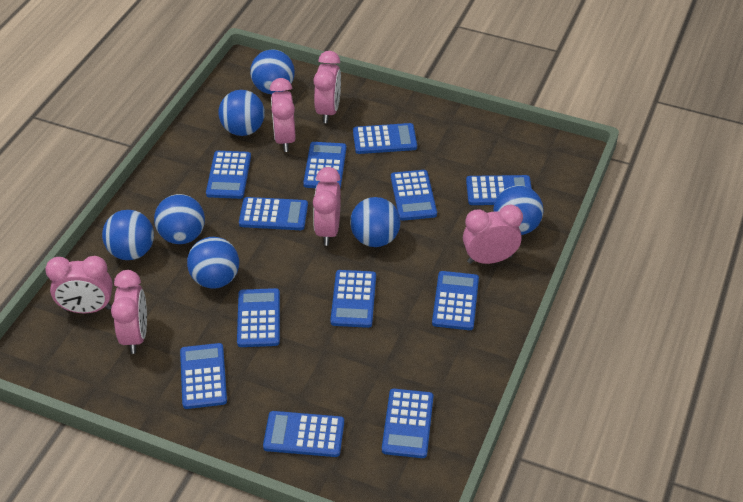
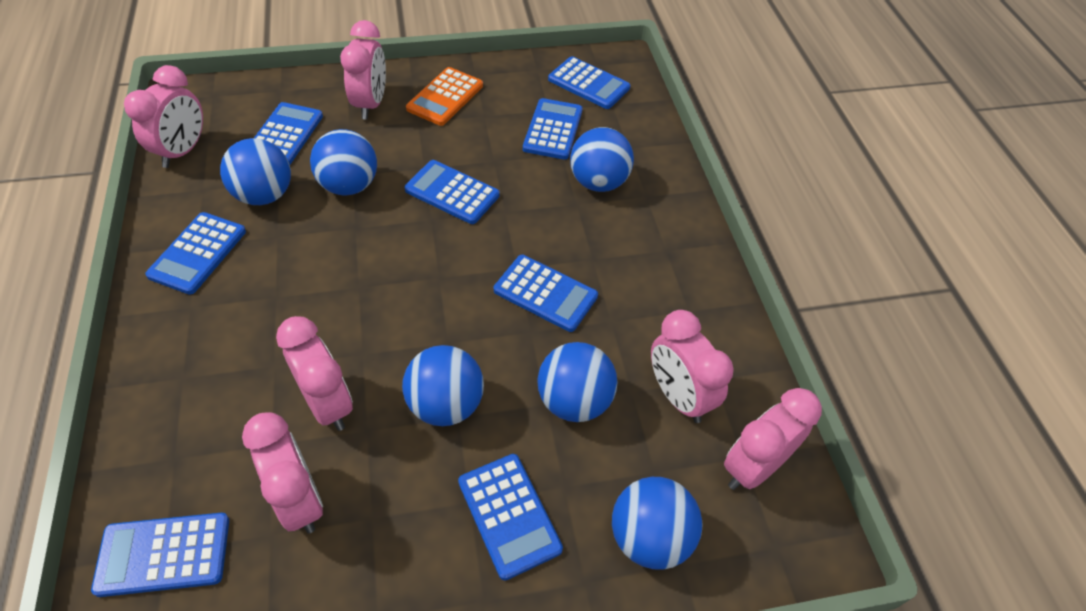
blue ball: 7 -> 6
blue calculator: 12 -> 8
orange calculator: 0 -> 1

